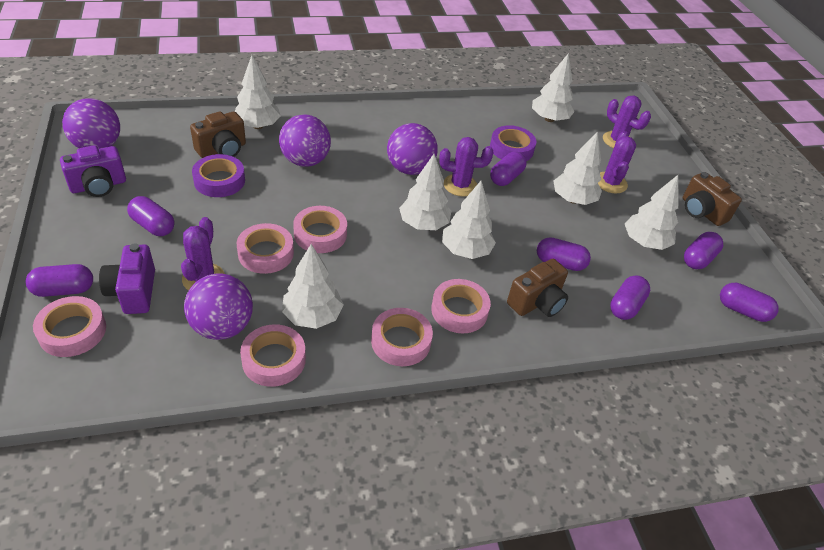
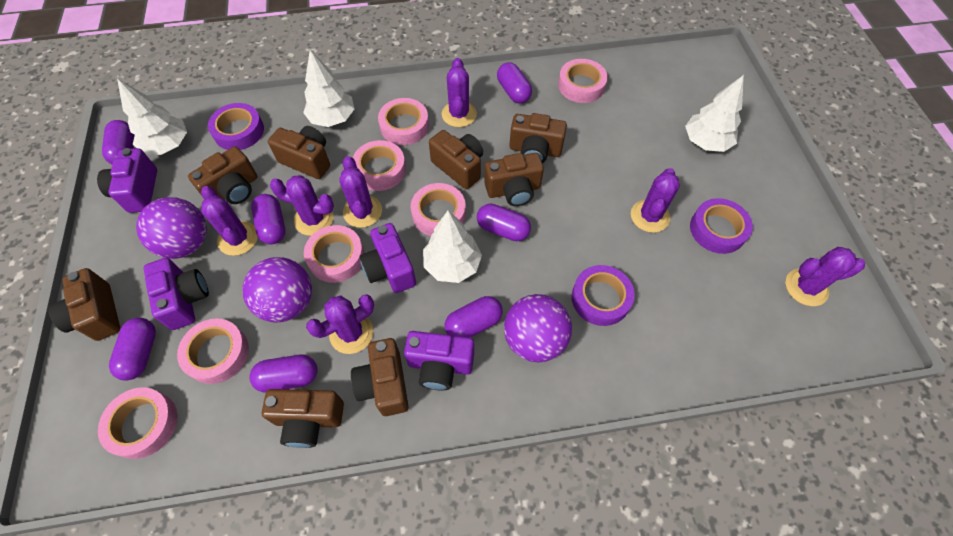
brown camera: 3 -> 8
pink tape: 6 -> 7
purple ball: 4 -> 3
purple cactus: 4 -> 7
purple camera: 2 -> 4
purple tape: 2 -> 3
white tree: 7 -> 4

